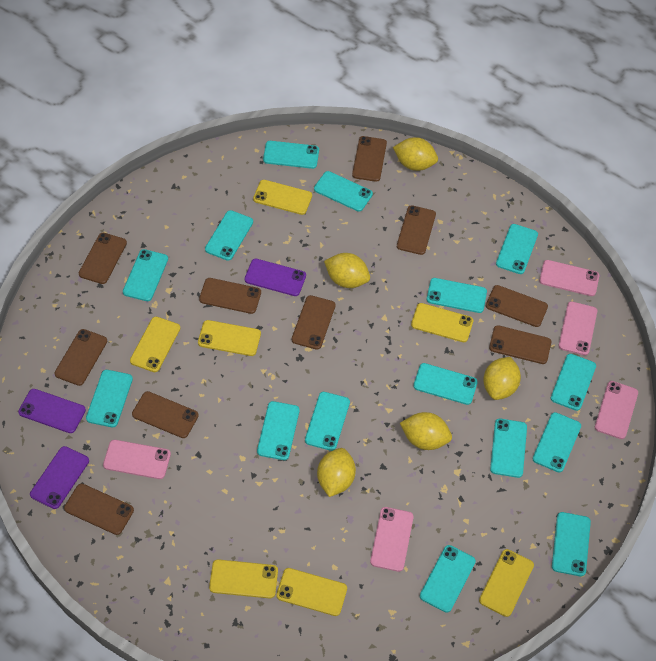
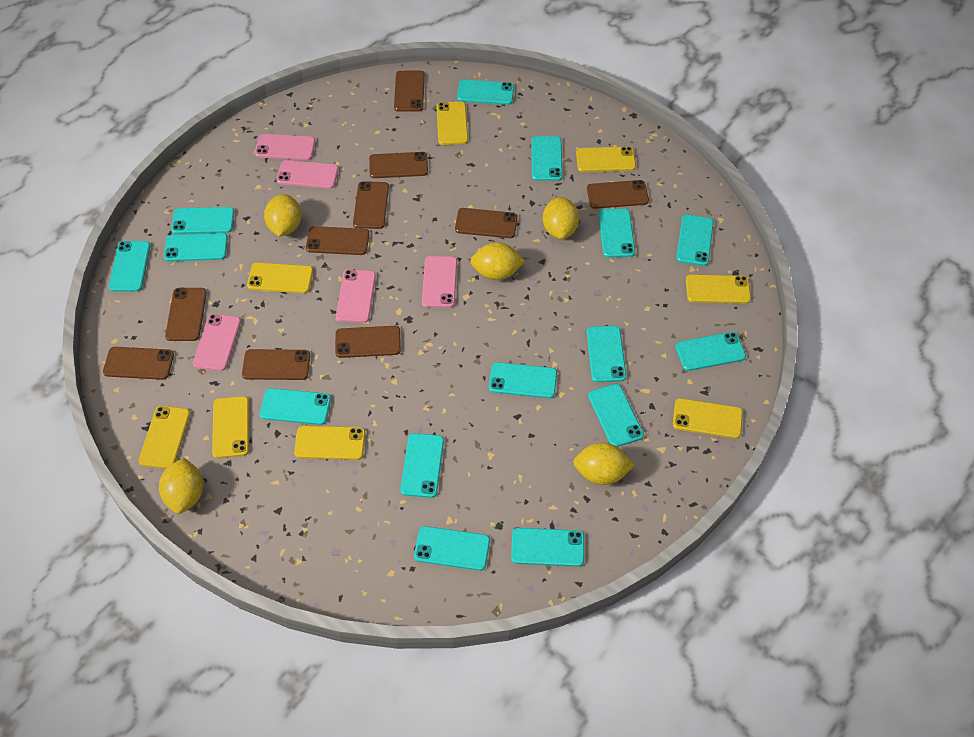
purple phone: 3 -> 0
yellow phone: 7 -> 8

